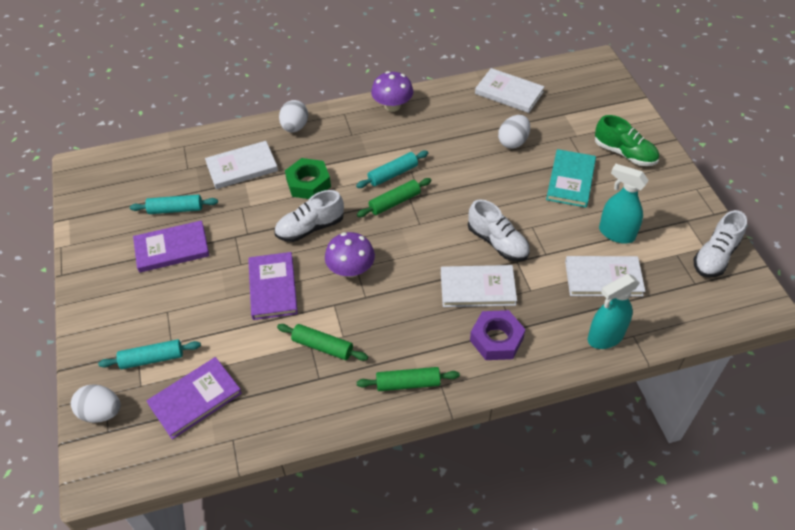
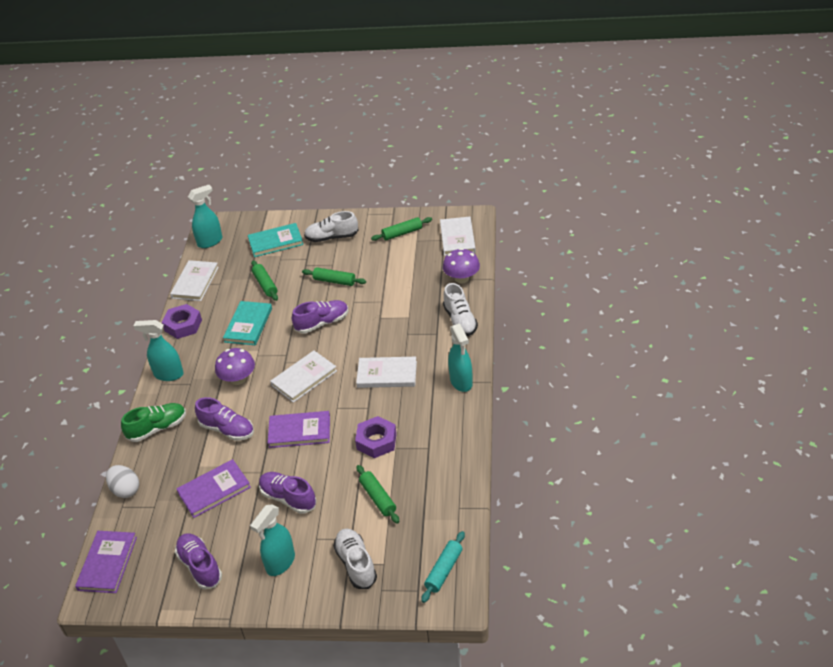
green nut: 1 -> 0
green rolling pin: 3 -> 4
purple nut: 1 -> 2
purple shoe: 0 -> 4
turquoise book: 1 -> 2
turquoise rolling pin: 3 -> 1
turquoise spray bottle: 2 -> 4
white egg: 3 -> 1

